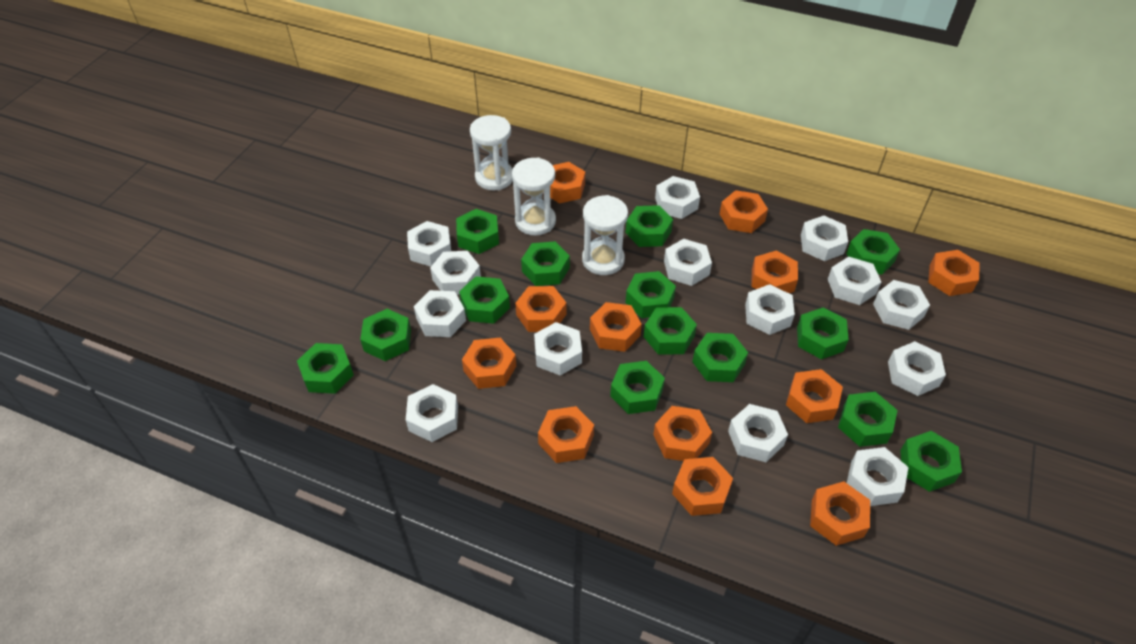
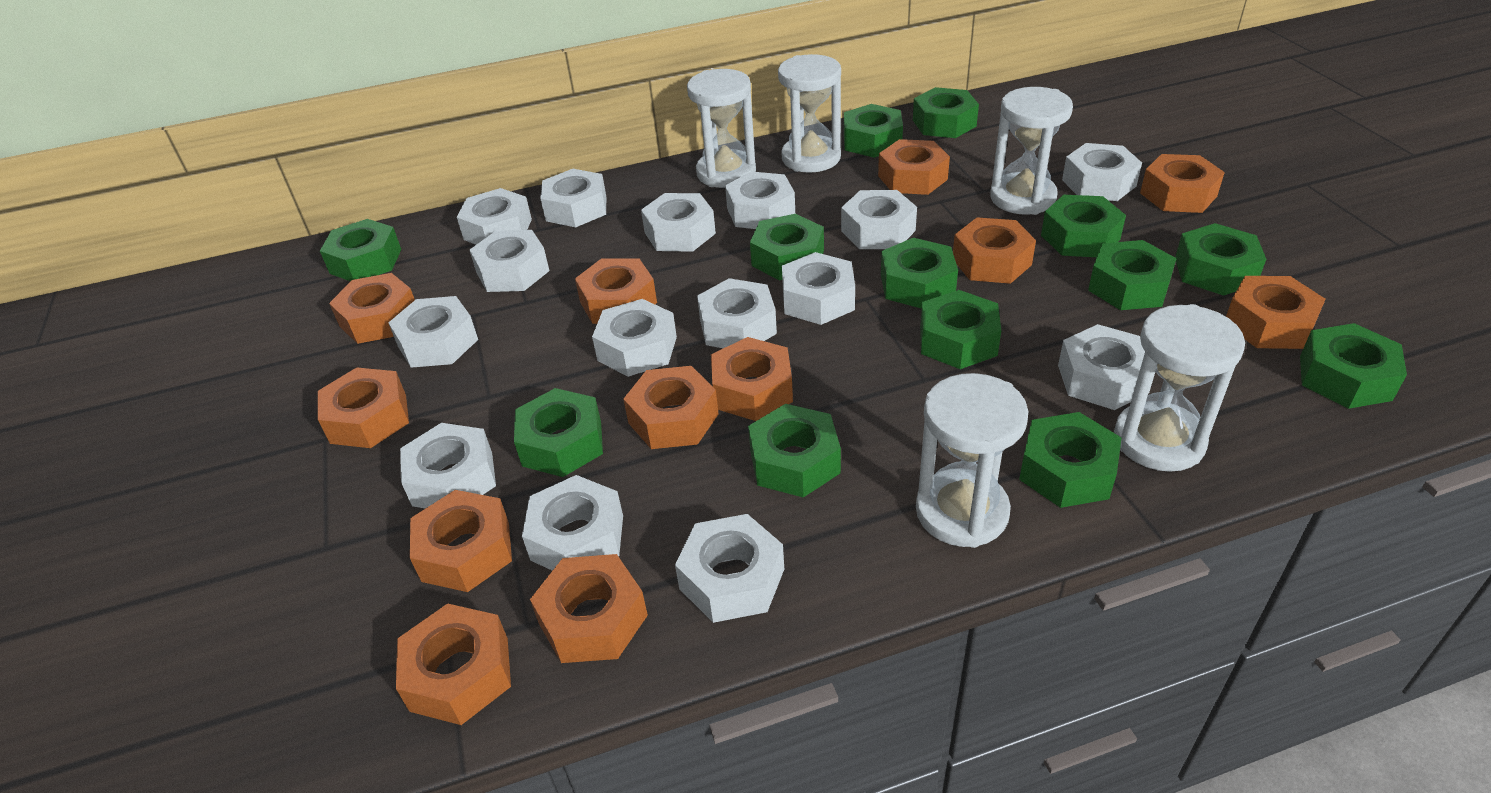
green nut: 14 -> 13
white hourglass: 3 -> 5
white nut: 14 -> 15

